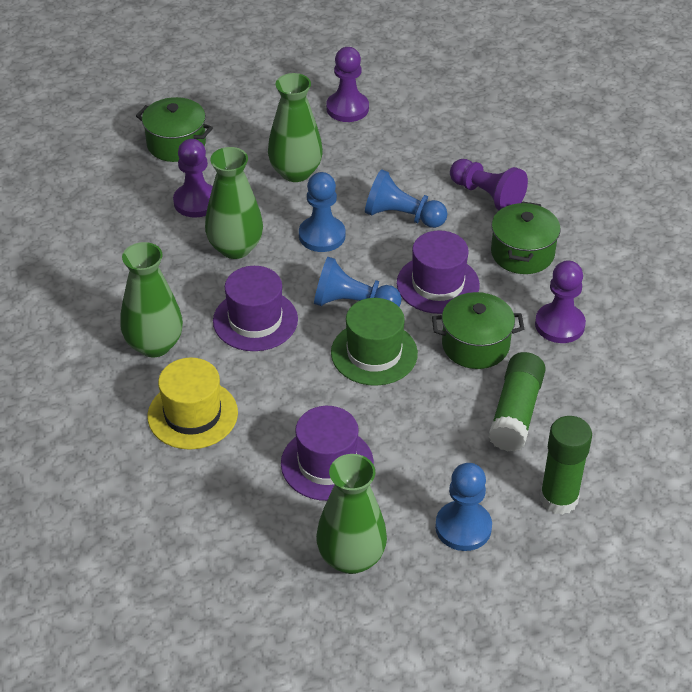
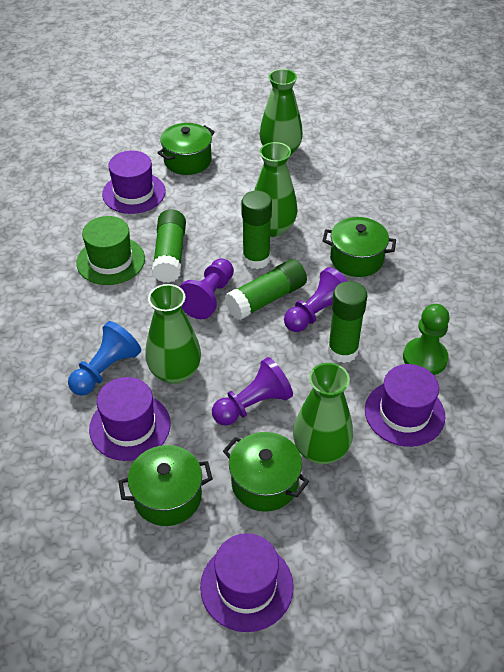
blue pawn: 4 -> 1
green glue stick: 2 -> 4
green pawn: 0 -> 1
green pot: 3 -> 4
purple hat: 3 -> 4
purple pawn: 4 -> 3
yellow hat: 1 -> 0

